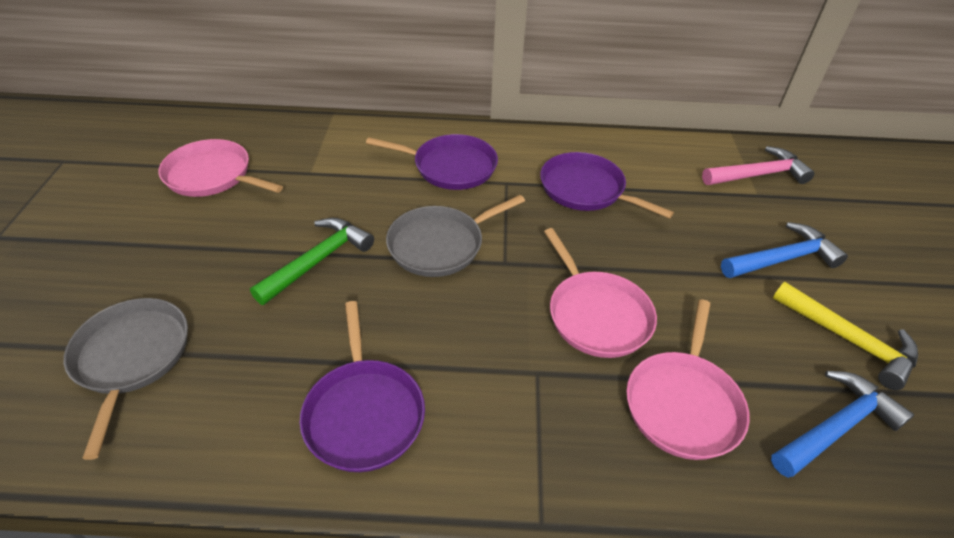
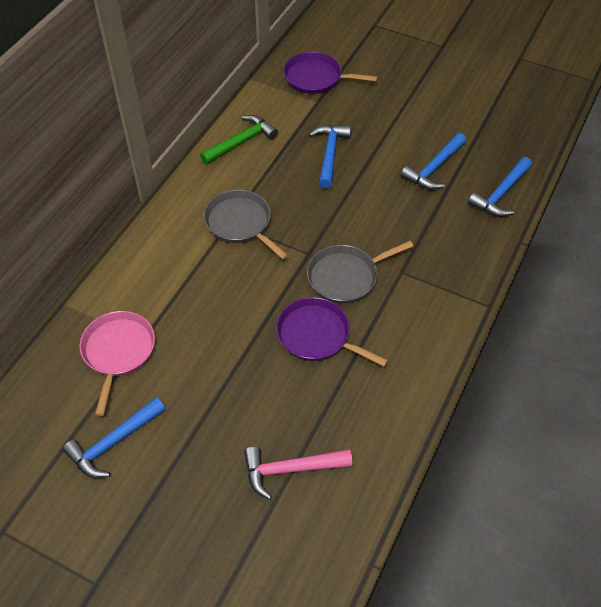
blue hammer: 2 -> 4
pink pan: 3 -> 1
purple pan: 3 -> 2
yellow hammer: 1 -> 0

